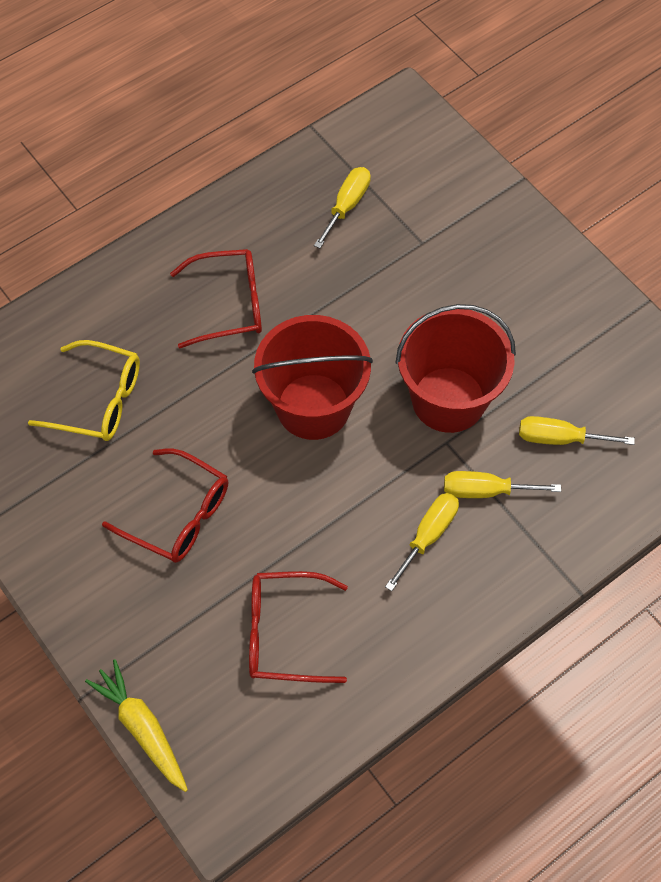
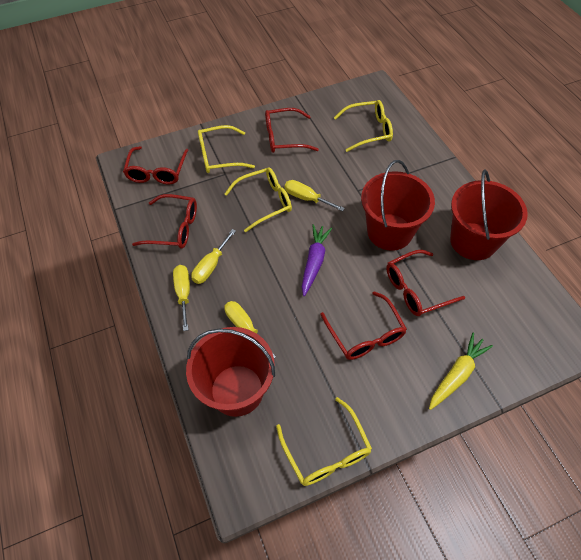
purple carrot: 0 -> 1
red bucket: 2 -> 3
red glasses: 3 -> 5
yellow glasses: 1 -> 4

